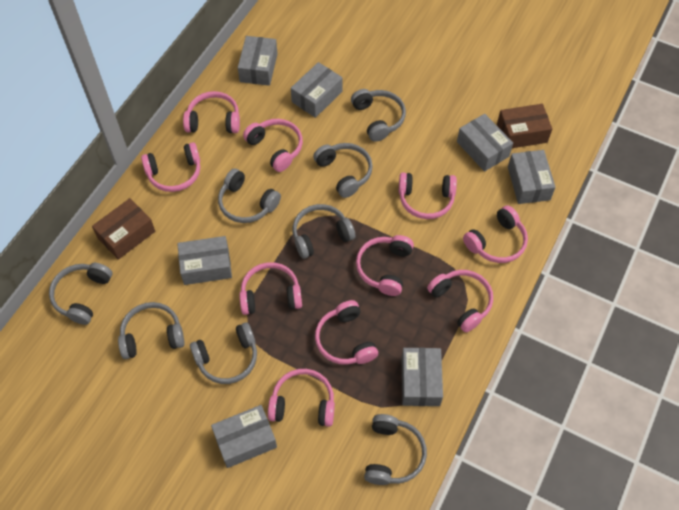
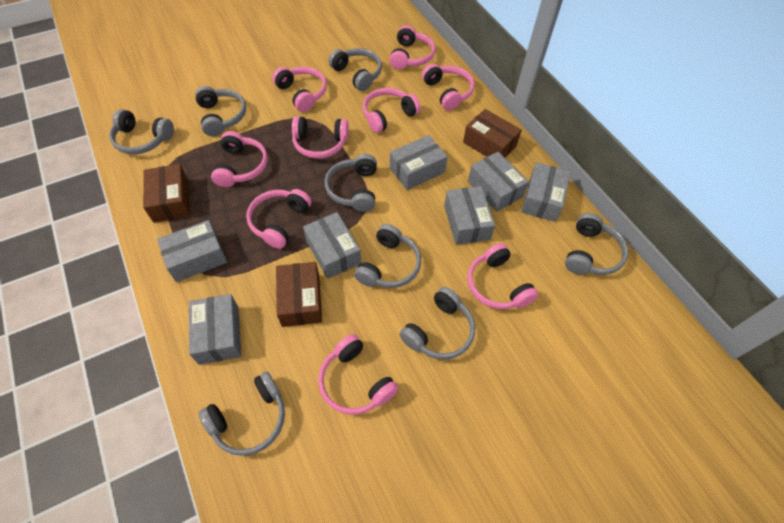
brown box: 2 -> 3
pink headphones: 10 -> 9

